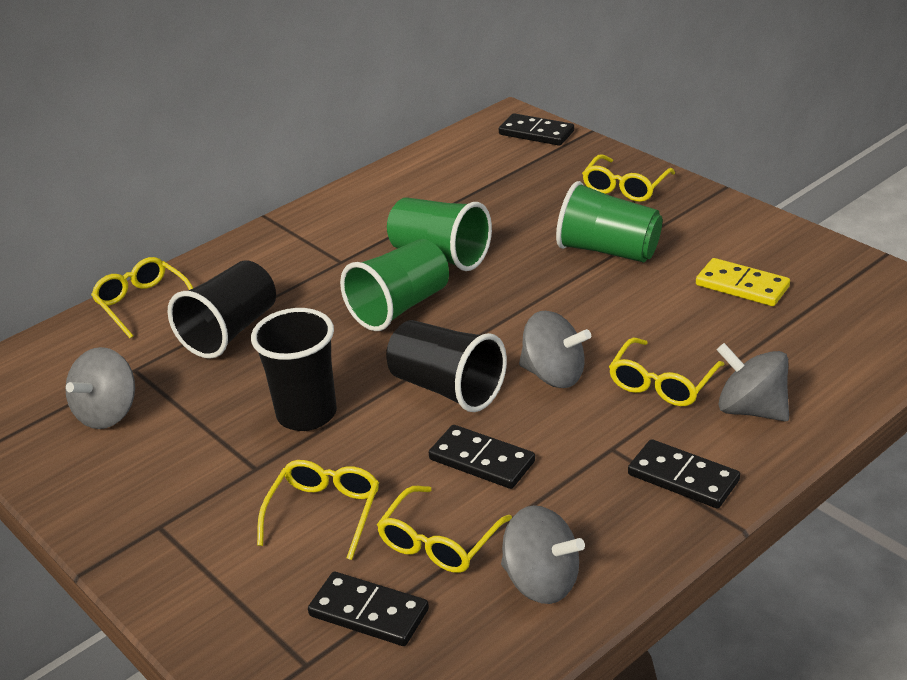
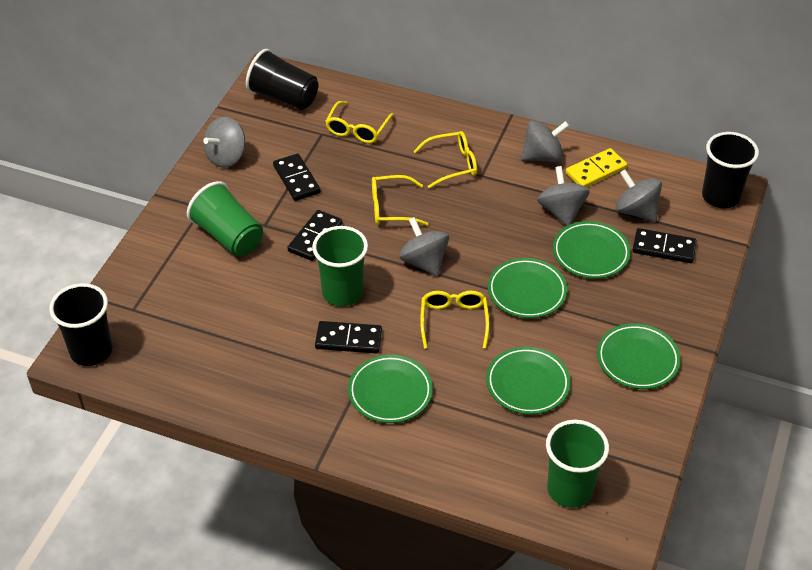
green plate: 0 -> 5
grey spinning top: 4 -> 5
yellow glasses: 5 -> 4

